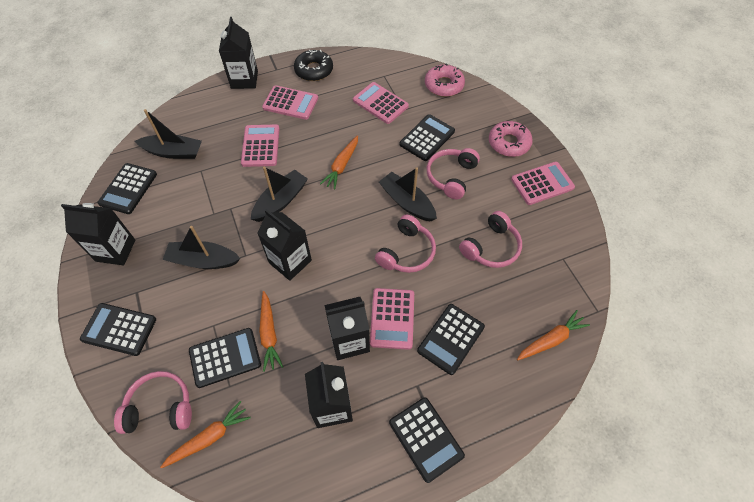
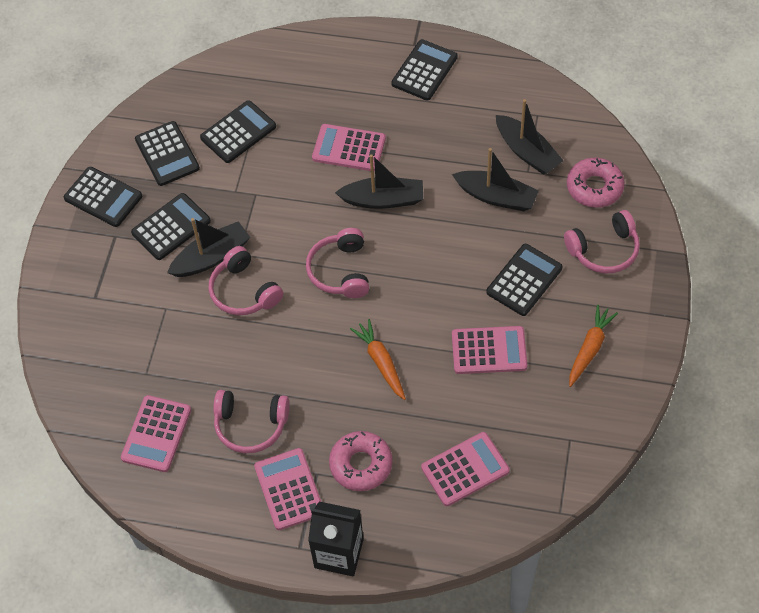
black carton: 5 -> 1
black donut: 1 -> 0
orange carrot: 4 -> 2

